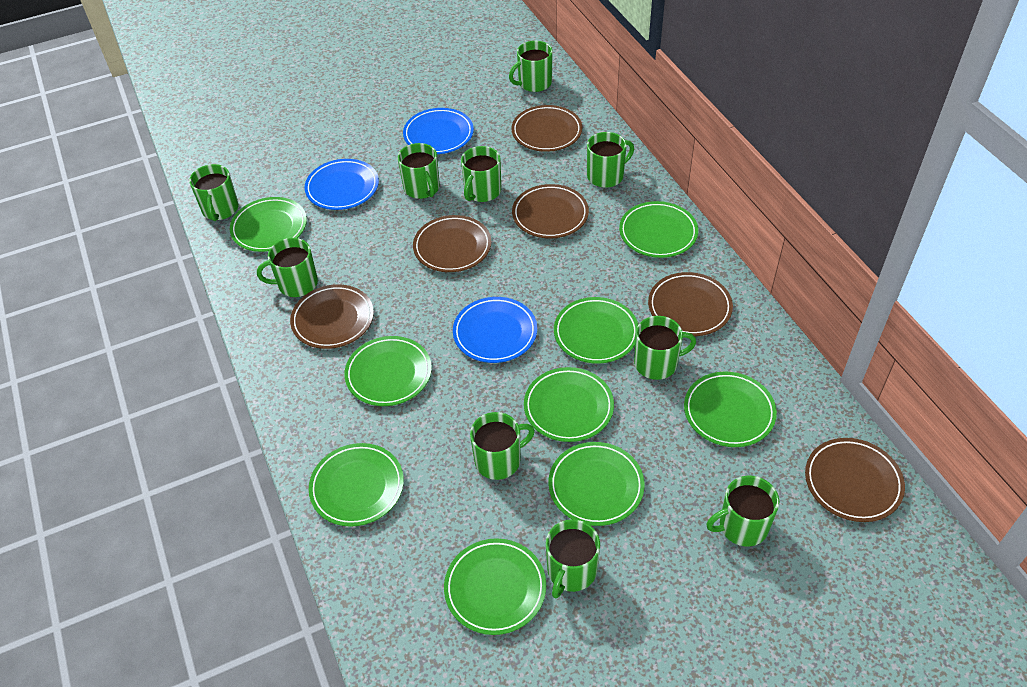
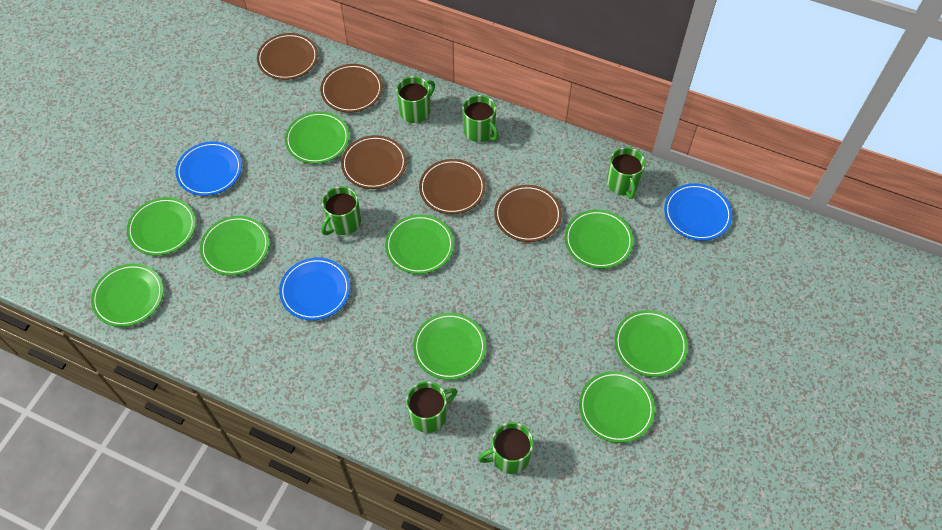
brown plate: 6 -> 5
green mug: 10 -> 6

